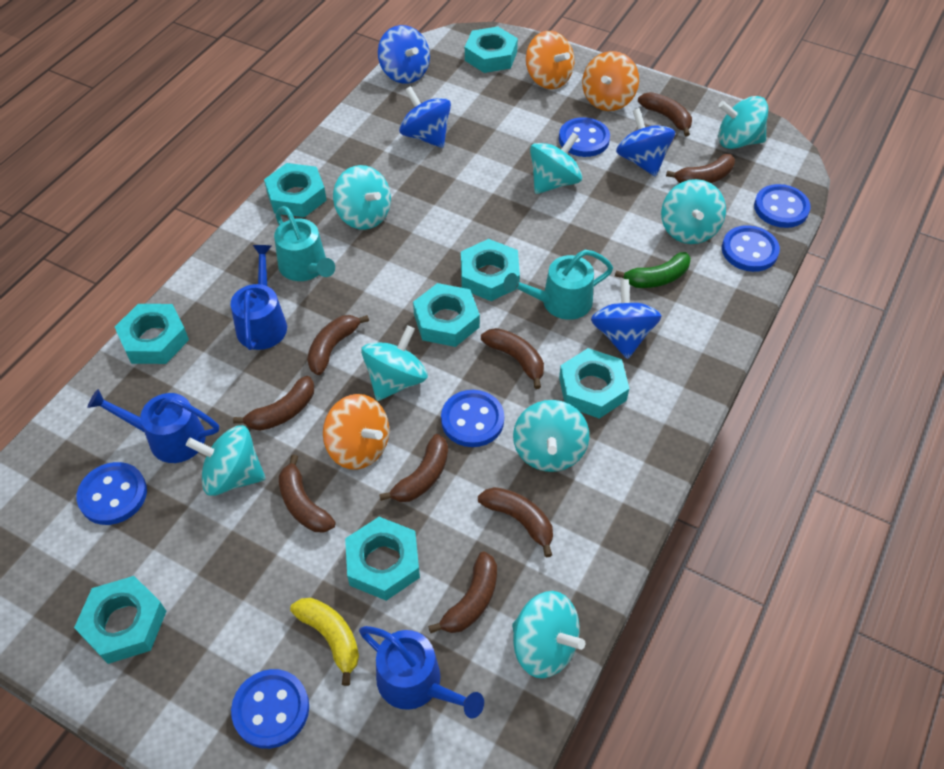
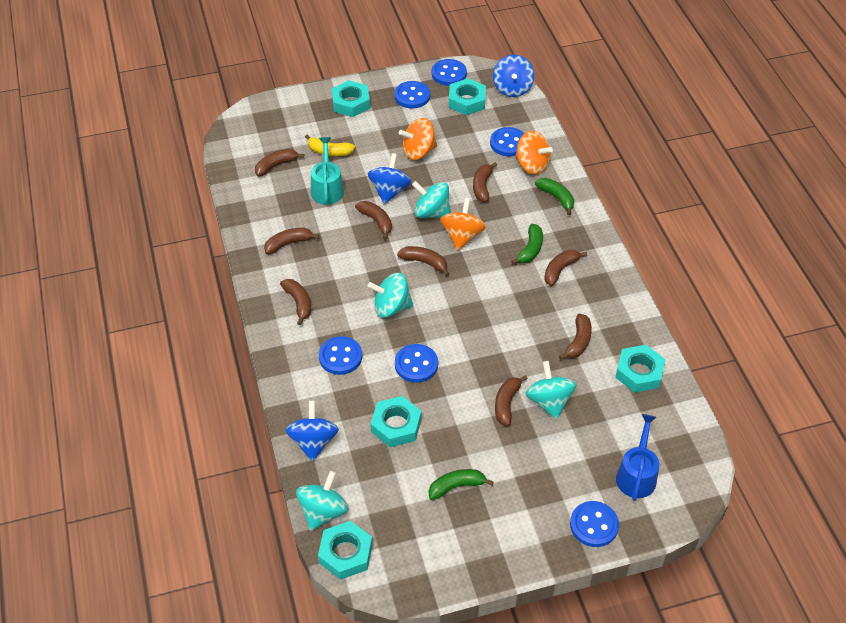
blue spinning top: 4 -> 3
blue watering can: 3 -> 1
green banana: 1 -> 3
turquoise nut: 8 -> 5
turquoise spinning top: 8 -> 4
turquoise watering can: 2 -> 1

